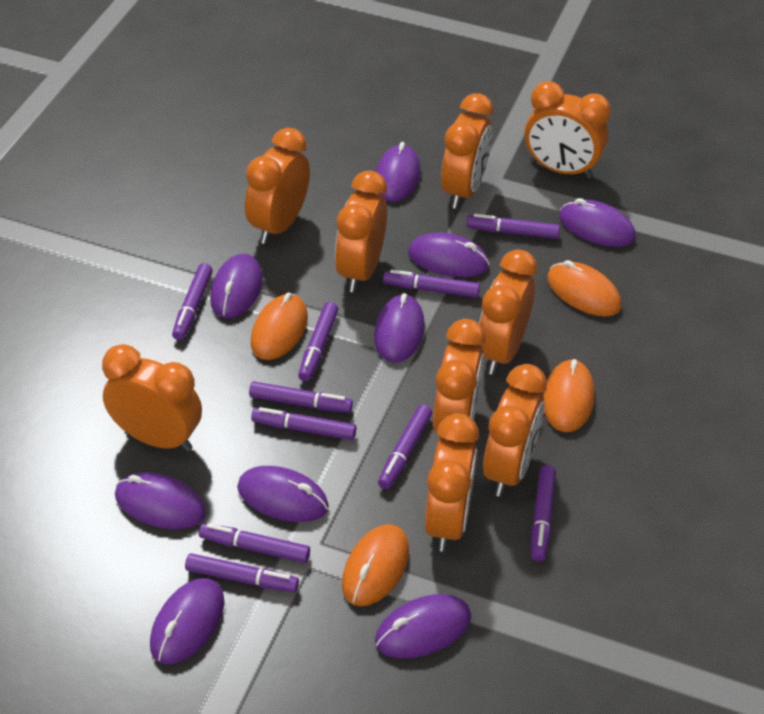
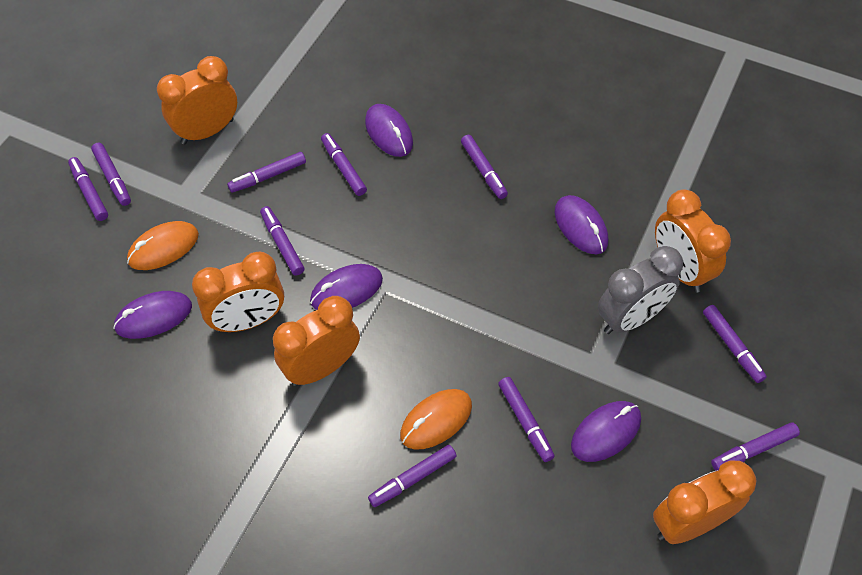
grey clock: 0 -> 1
orange clock: 9 -> 5
orange mouse: 4 -> 2
purple mouse: 9 -> 5

